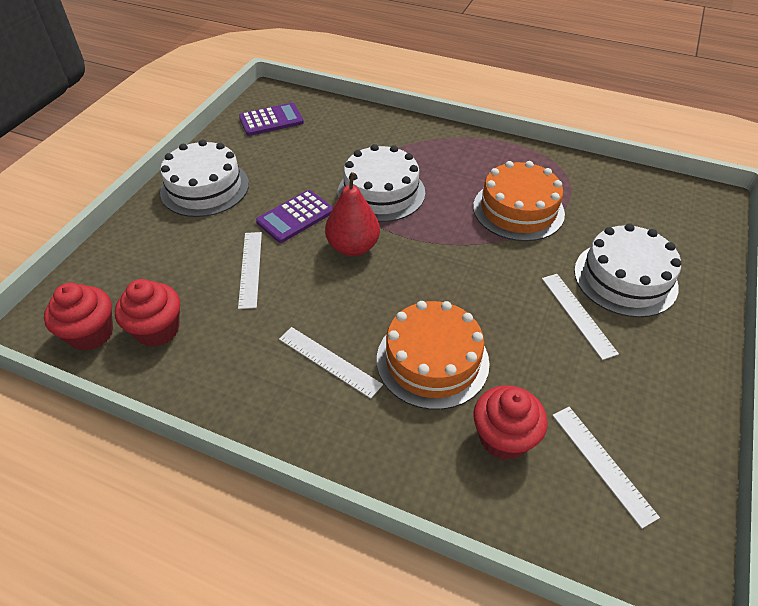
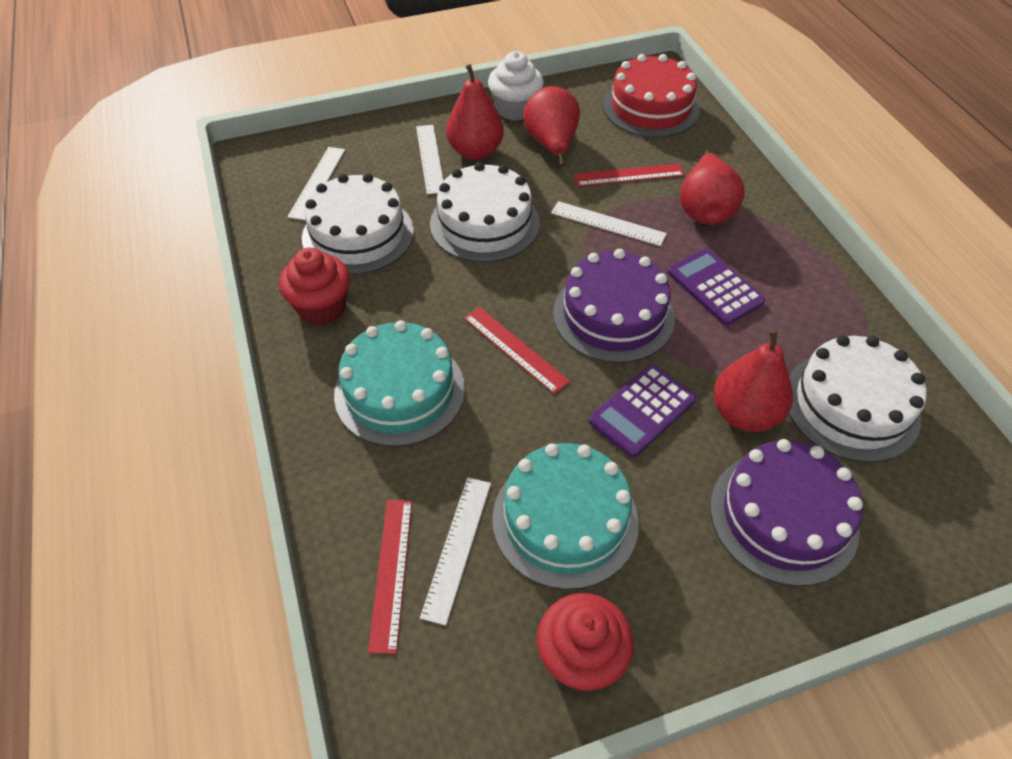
orange cake: 2 -> 0
purple cake: 0 -> 2
red cake: 0 -> 1
red cupcake: 3 -> 2
red pear: 1 -> 4
red ruler: 0 -> 3
turquoise cake: 0 -> 2
white cupcake: 0 -> 1

